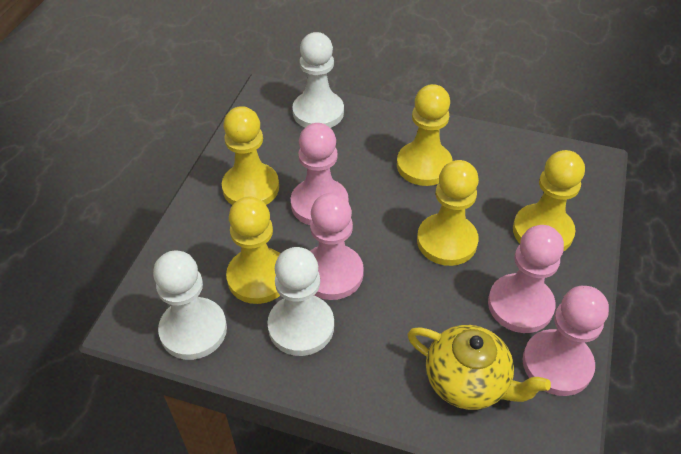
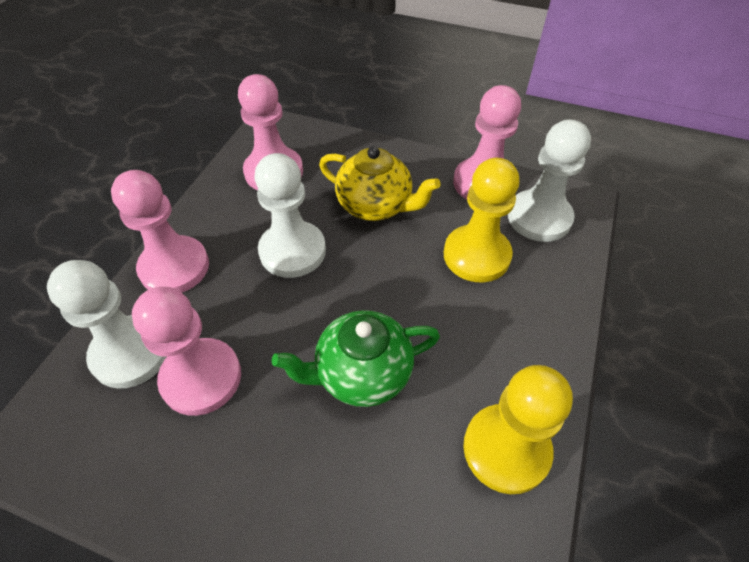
green teapot: 0 -> 1
yellow pawn: 5 -> 2

